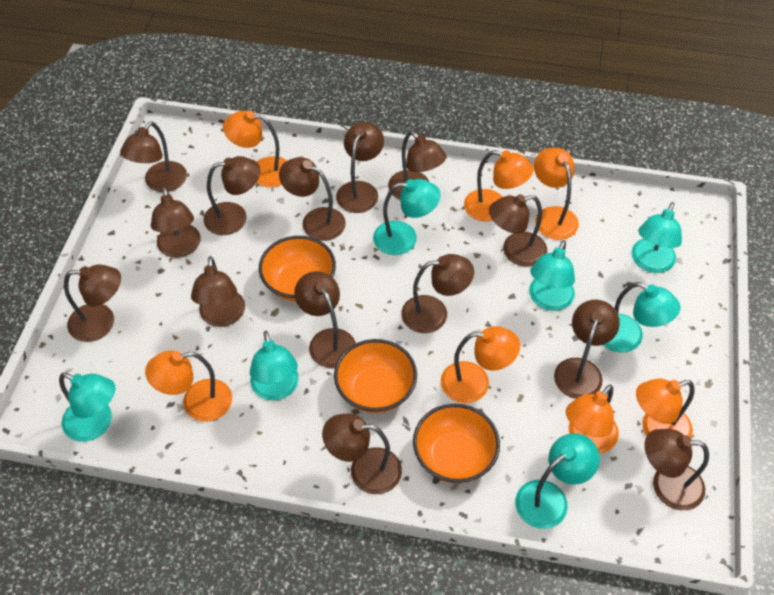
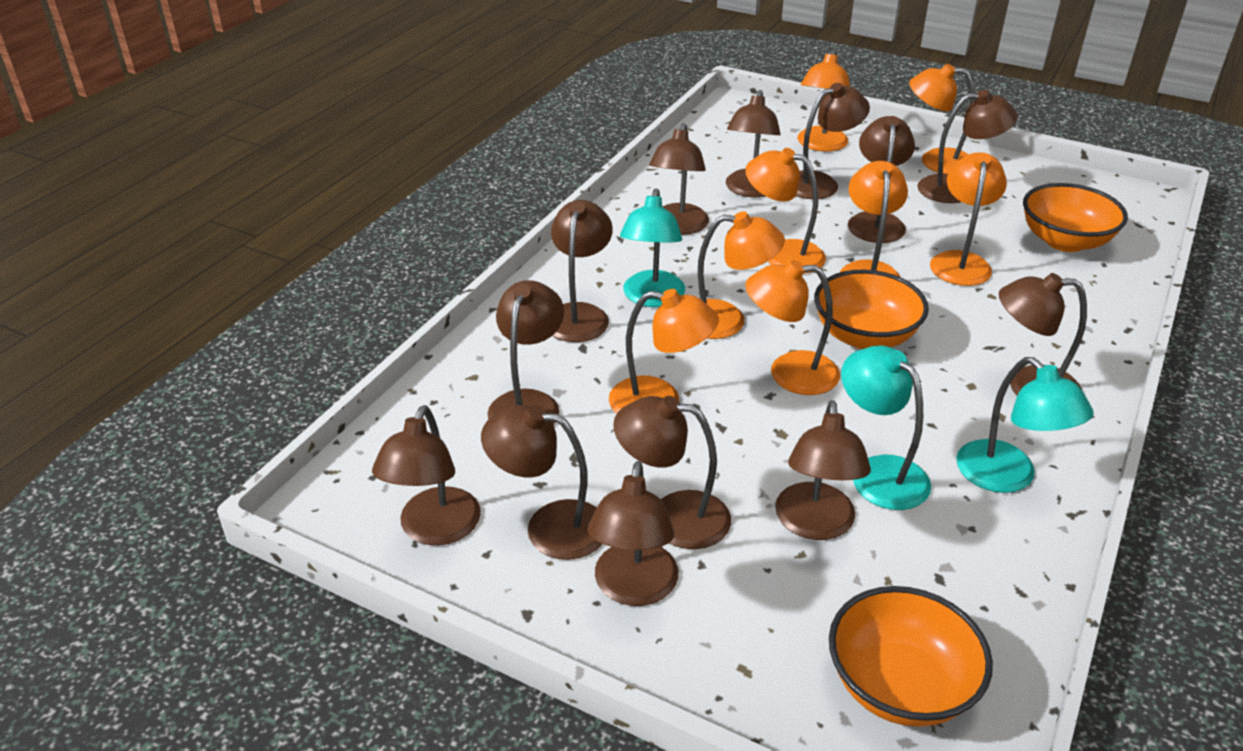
brown lamp: 14 -> 13
orange lamp: 7 -> 8
turquoise lamp: 7 -> 3

